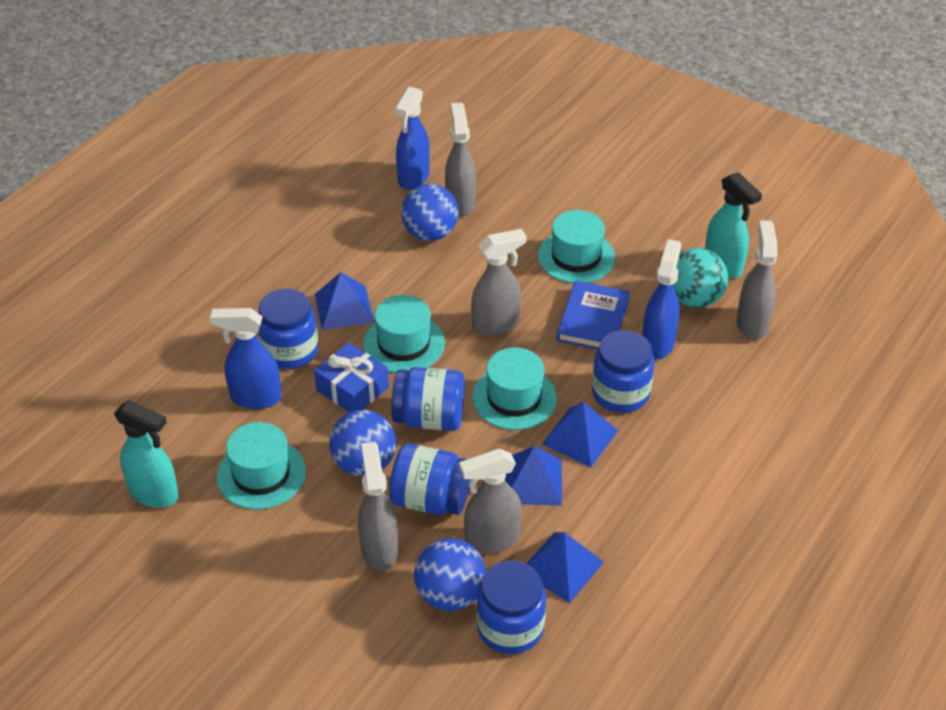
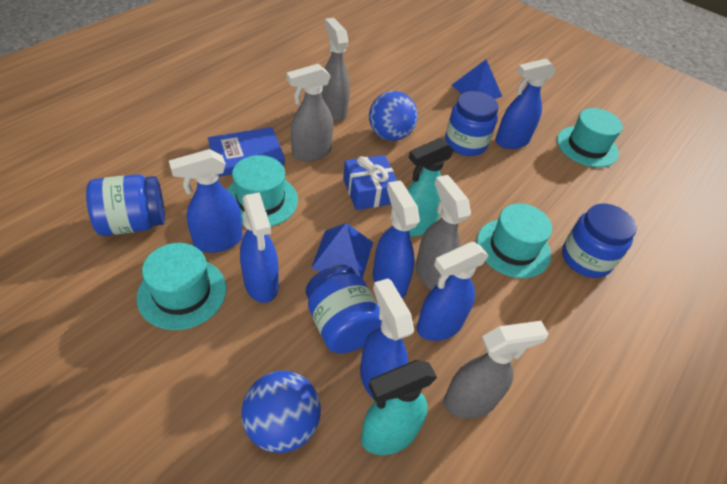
blue ball: 3 -> 2
blue jar: 5 -> 4
blue pyramid: 4 -> 2
blue spray bottle: 3 -> 6
grey spray bottle: 5 -> 4
turquoise ball: 1 -> 0

